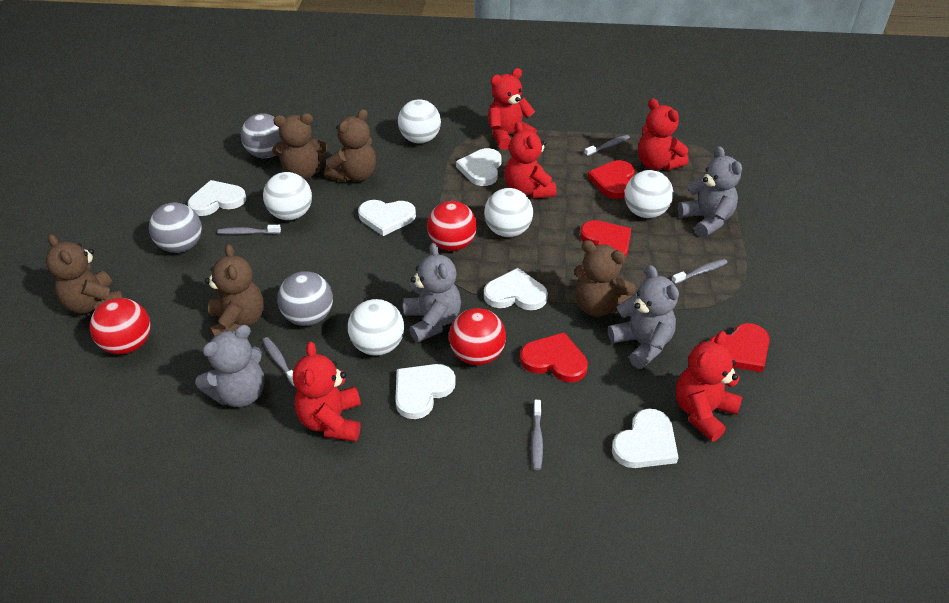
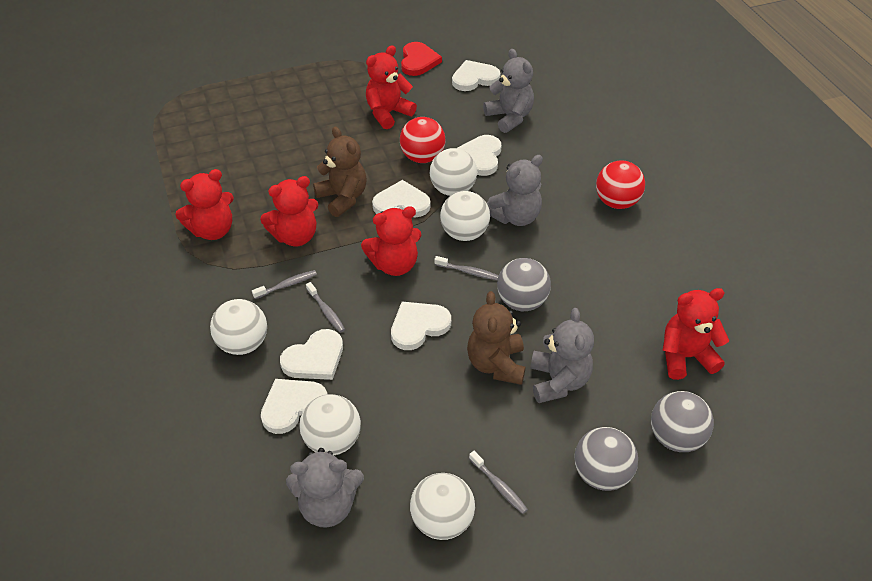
brown teddy bear: 5 -> 2
grey toothbrush: 5 -> 4
red ball: 3 -> 2
red heart: 4 -> 1

